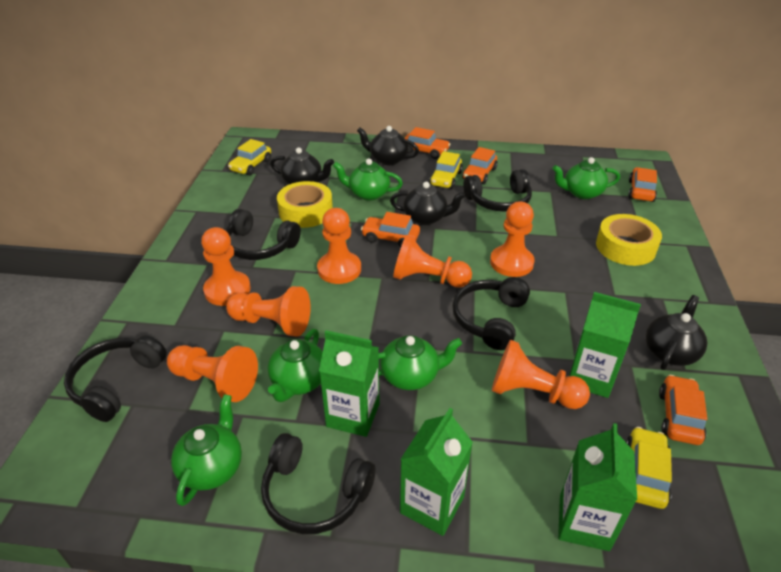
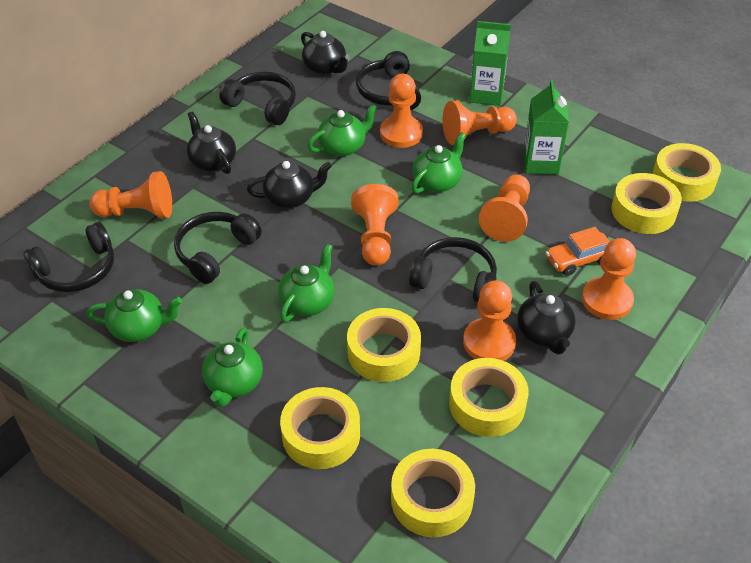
green carton: 4 -> 2
orange car: 5 -> 1
yellow car: 3 -> 0
yellow tape: 2 -> 6

